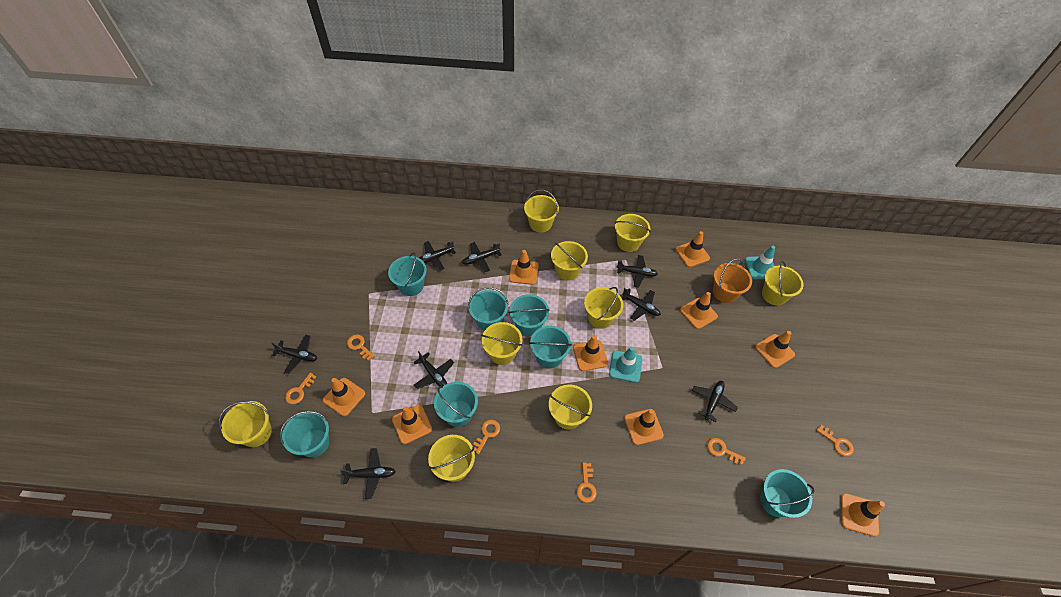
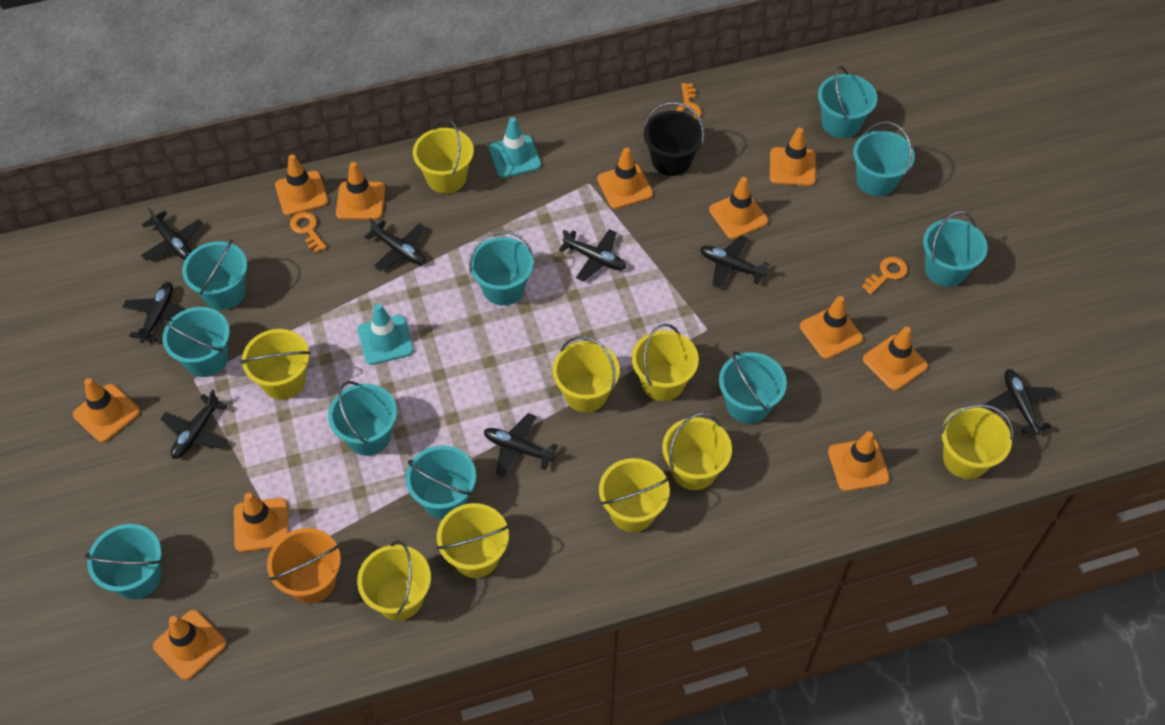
black bucket: 0 -> 1
orange key: 6 -> 3
orange traffic cone: 9 -> 11
turquoise bucket: 7 -> 10

